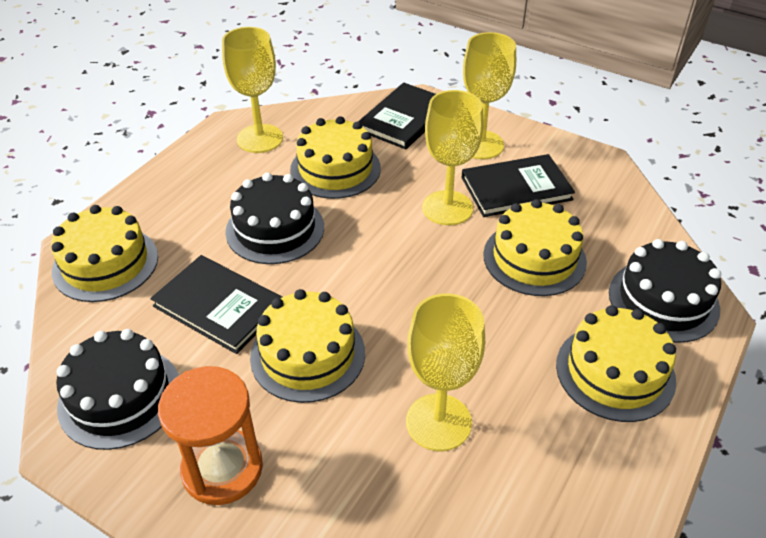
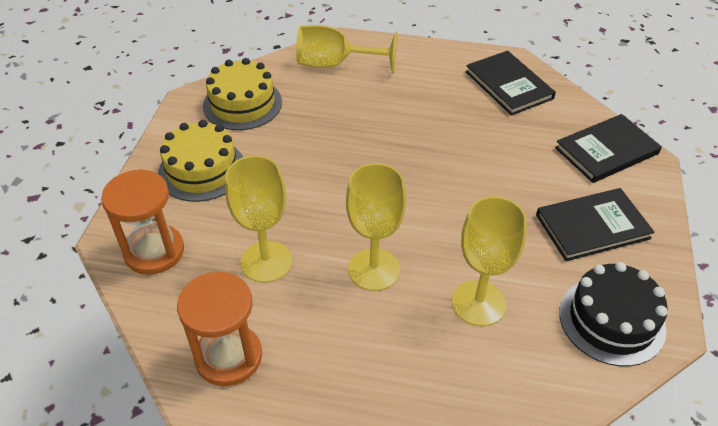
black cake: 3 -> 1
orange hourglass: 1 -> 2
yellow cake: 5 -> 2

